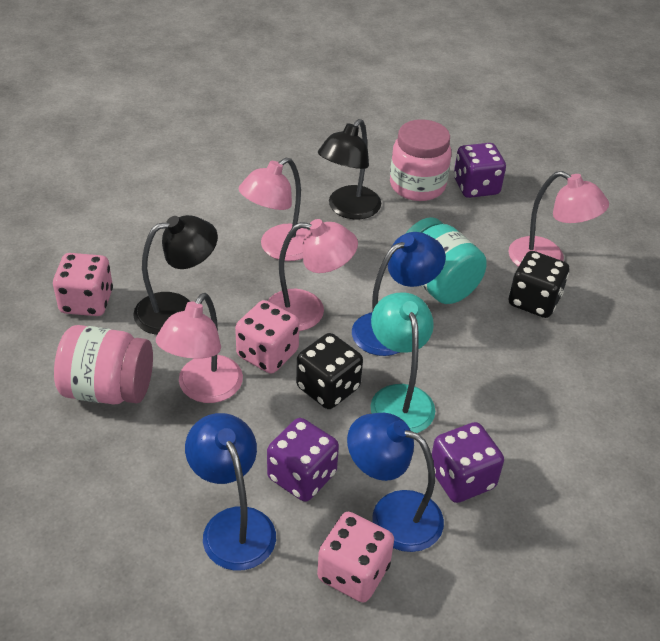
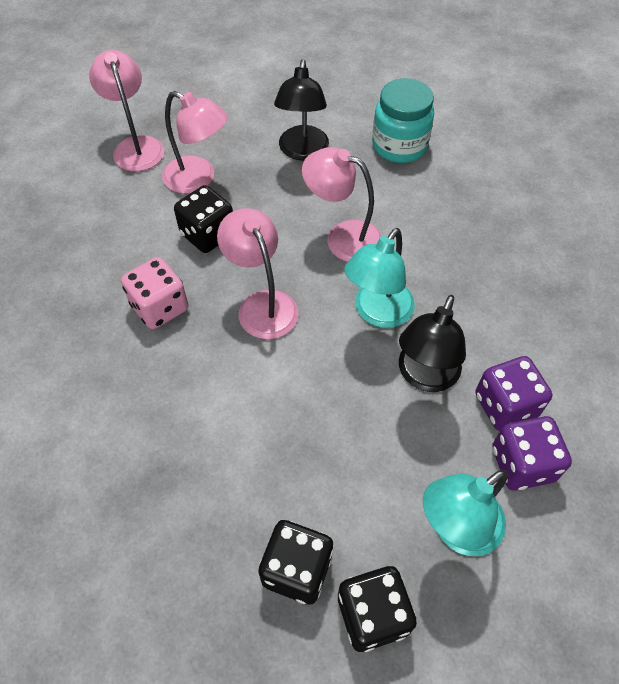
black dice: 2 -> 3
blue lamp: 3 -> 0
pink dice: 3 -> 1
pink jar: 2 -> 0
purple dice: 3 -> 2
turquoise lamp: 1 -> 2

